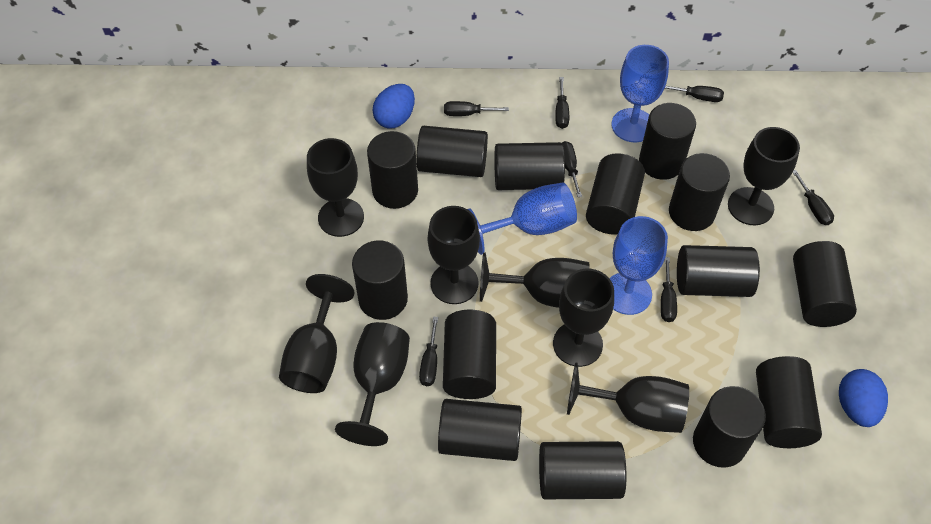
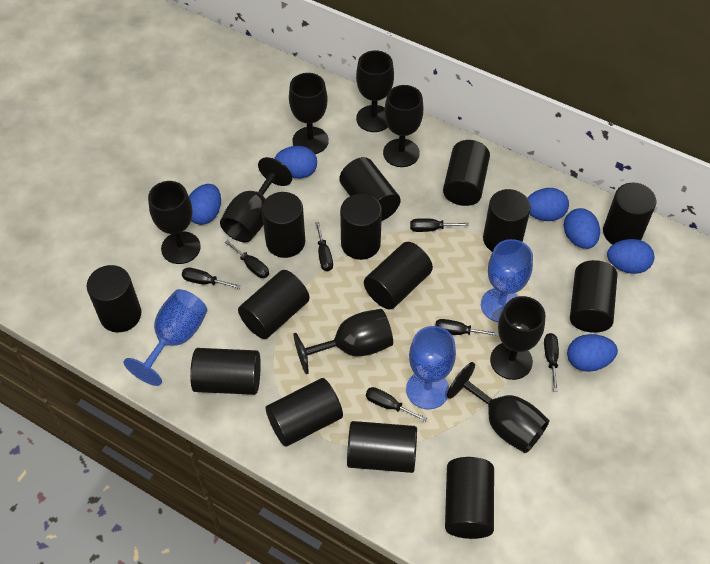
blue egg: 2 -> 6

